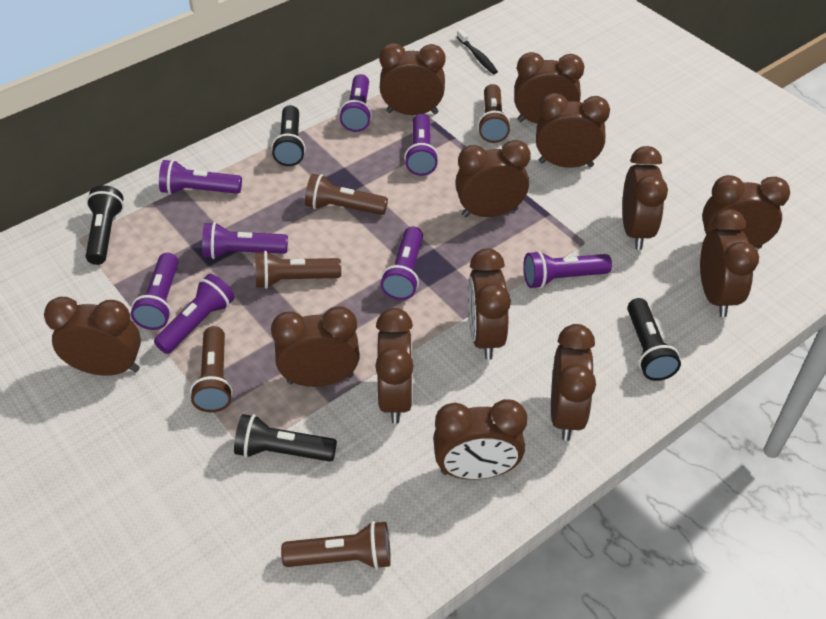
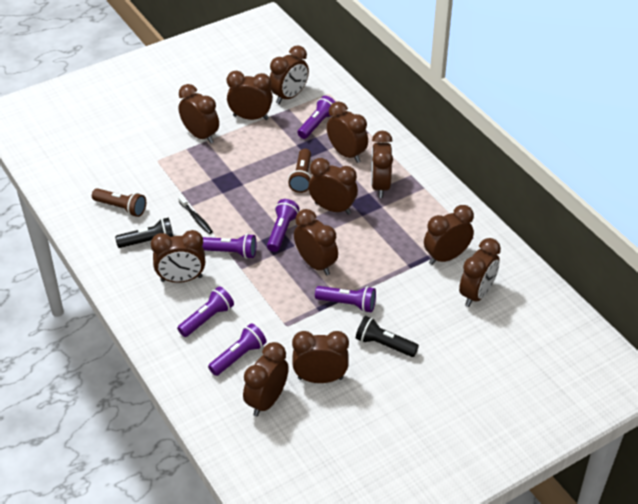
black flashlight: 4 -> 2
brown clock: 13 -> 12
brown flashlight: 5 -> 2
purple flashlight: 8 -> 6

